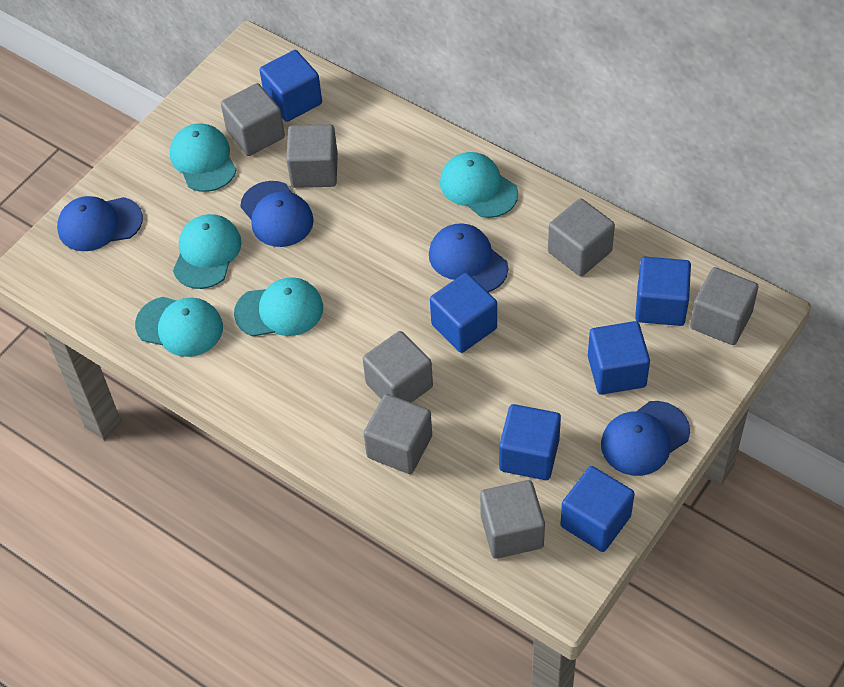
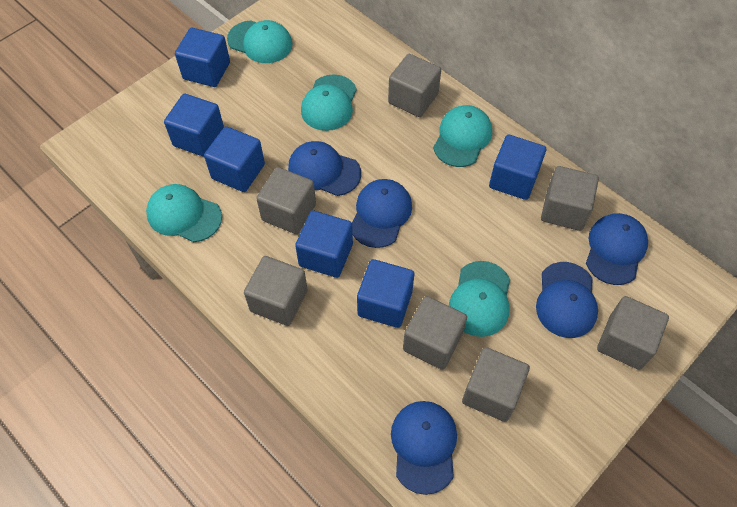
blue cap: 4 -> 5

